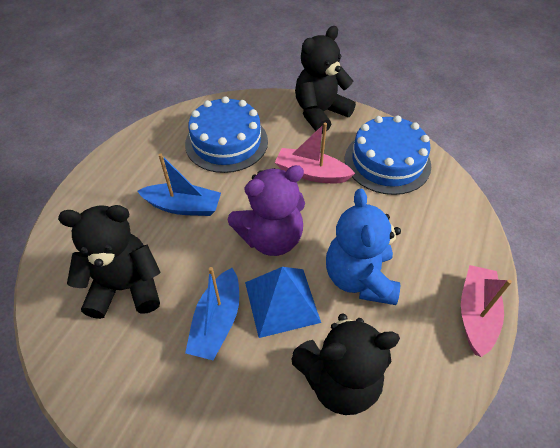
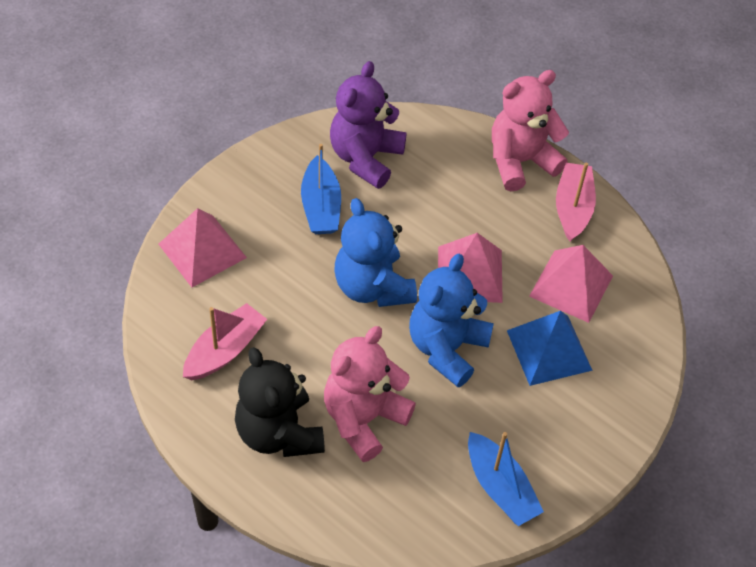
black teddy bear: 3 -> 1
blue cake: 2 -> 0
blue teddy bear: 1 -> 2
pink pyramid: 0 -> 3
pink teddy bear: 0 -> 2

